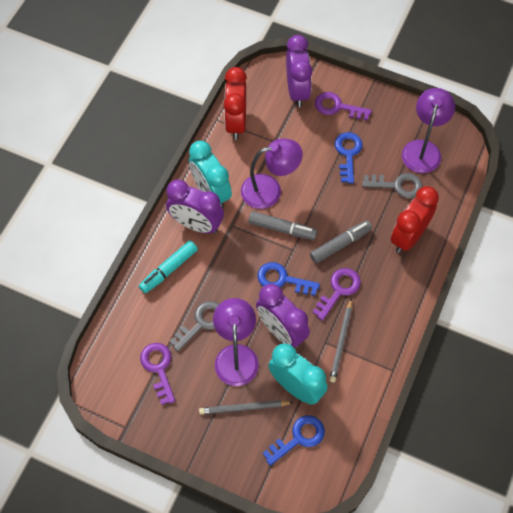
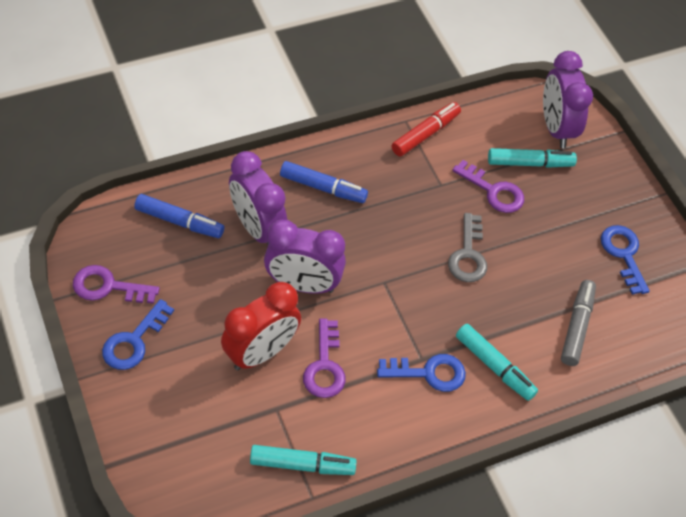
blue marker: 0 -> 2
grey key: 2 -> 1
grey marker: 2 -> 1
grey pencil: 2 -> 0
purple lamp: 3 -> 0
red clock: 2 -> 1
red marker: 0 -> 1
turquoise clock: 2 -> 0
turquoise marker: 1 -> 3

